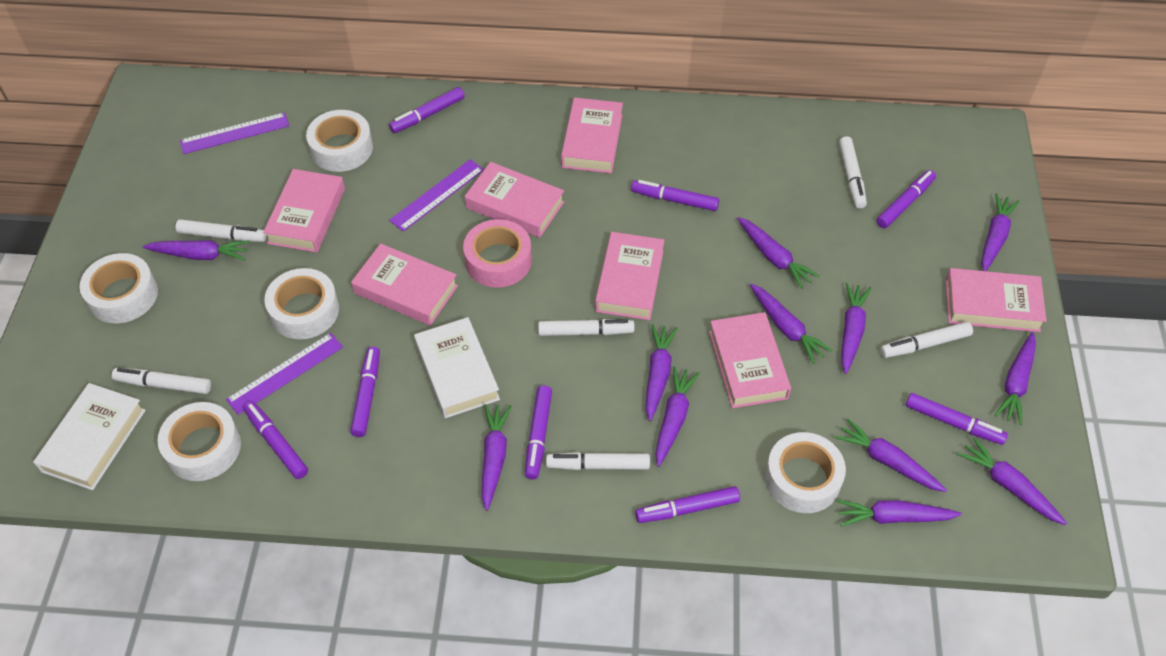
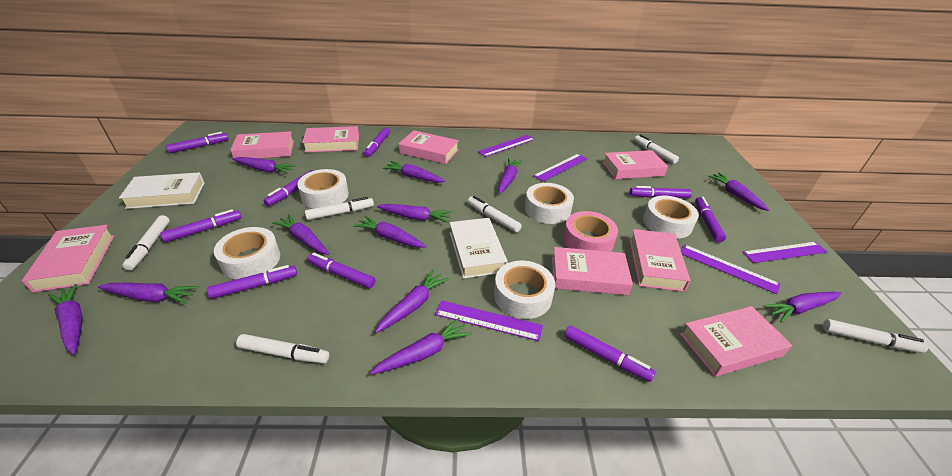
pink book: 7 -> 8
purple marker: 8 -> 9
purple ruler: 3 -> 5

